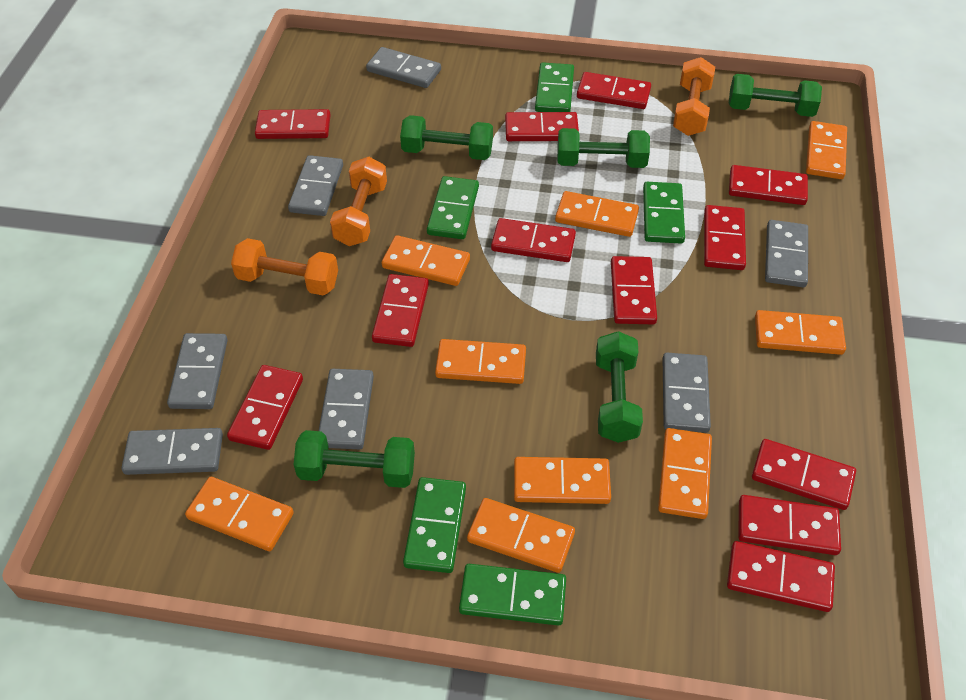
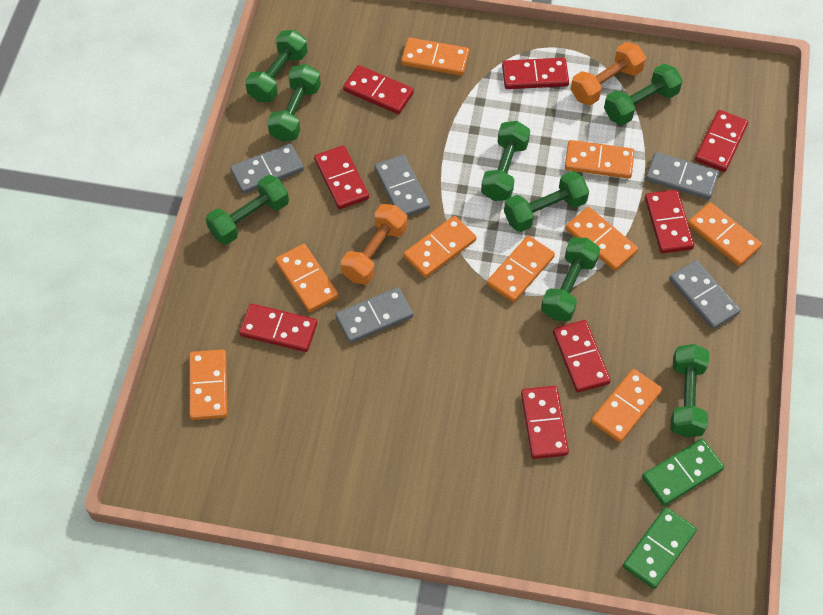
green domino: 5 -> 2
green dumbbell: 5 -> 8
grey domino: 7 -> 5
orange dumbbell: 3 -> 2
red domino: 12 -> 8

